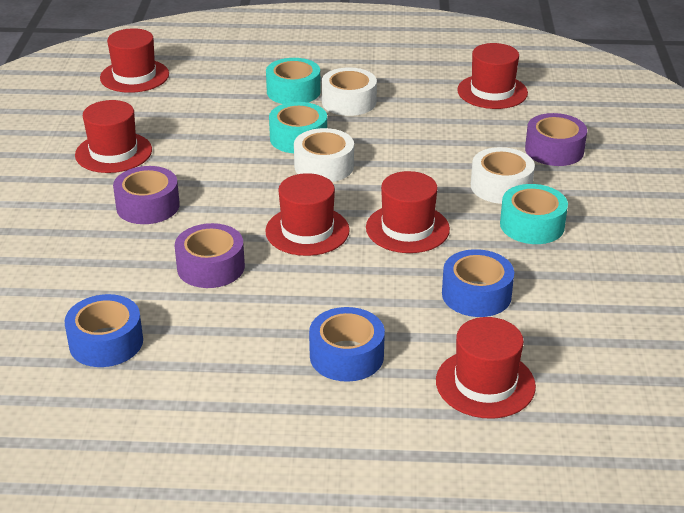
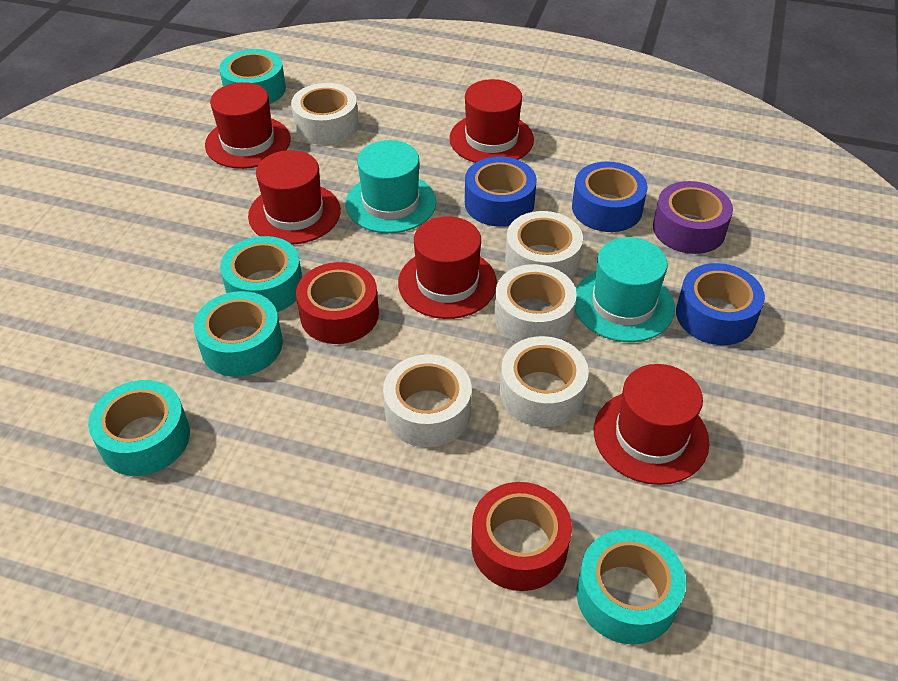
purple tape: 3 -> 1
red hat: 6 -> 5
red tape: 0 -> 2
turquoise hat: 0 -> 2
turquoise tape: 3 -> 5
white tape: 3 -> 5

